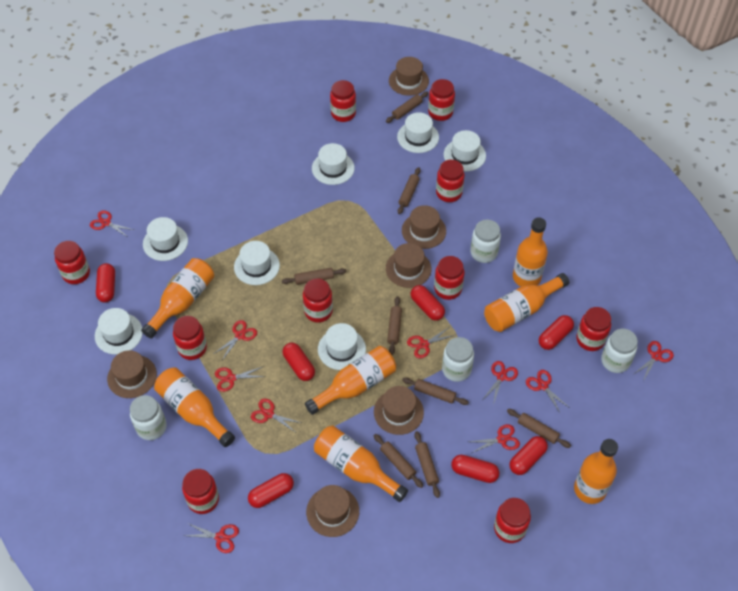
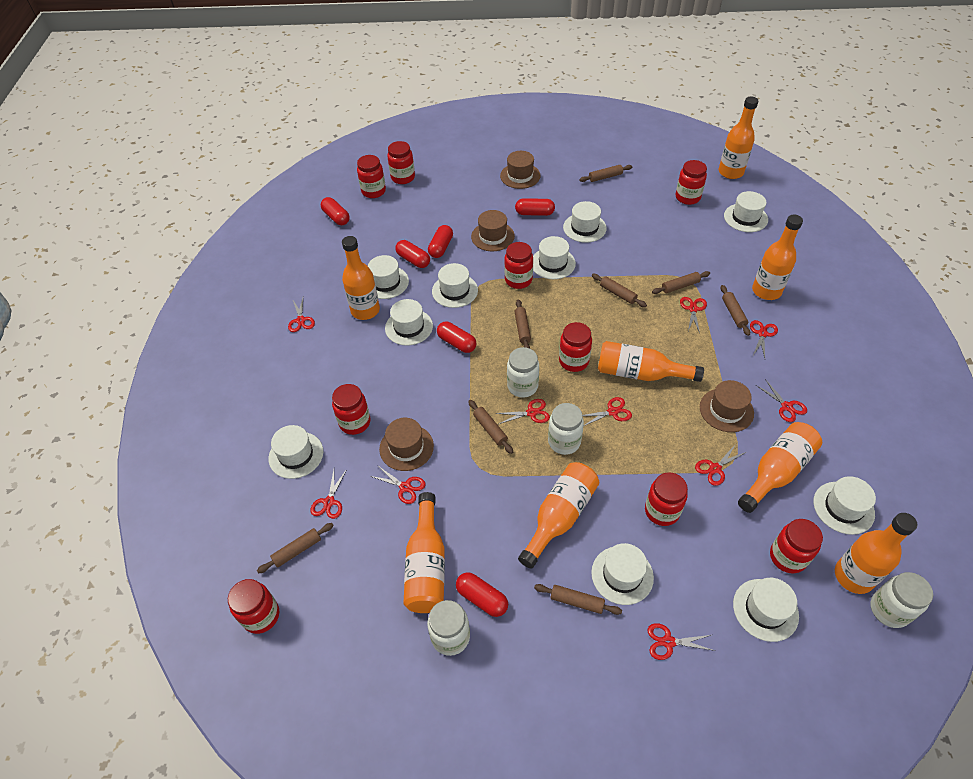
brown hat: 6 -> 4
orange bottle: 7 -> 8
red capsule: 7 -> 6
red jar: 10 -> 9
white hat: 7 -> 10

